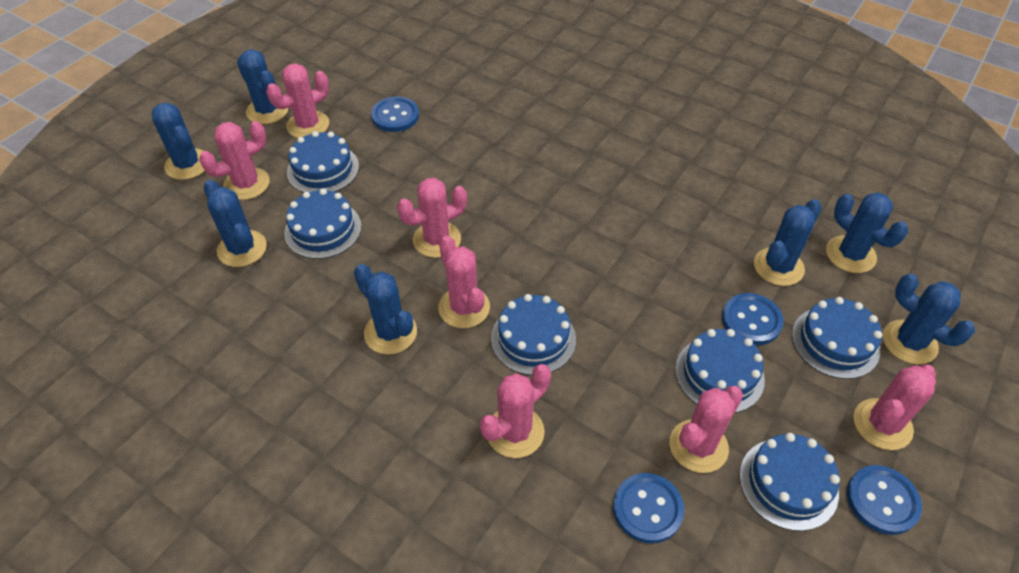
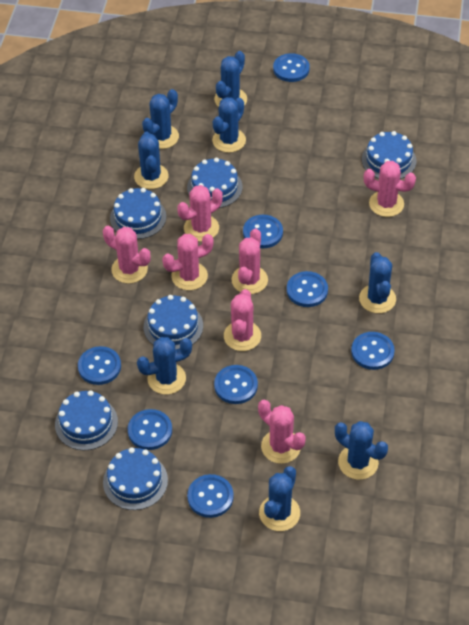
blue button: 4 -> 8
blue cactus: 7 -> 8

